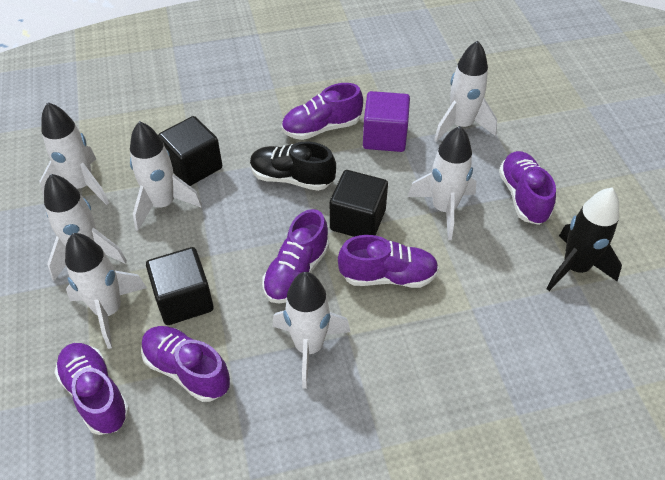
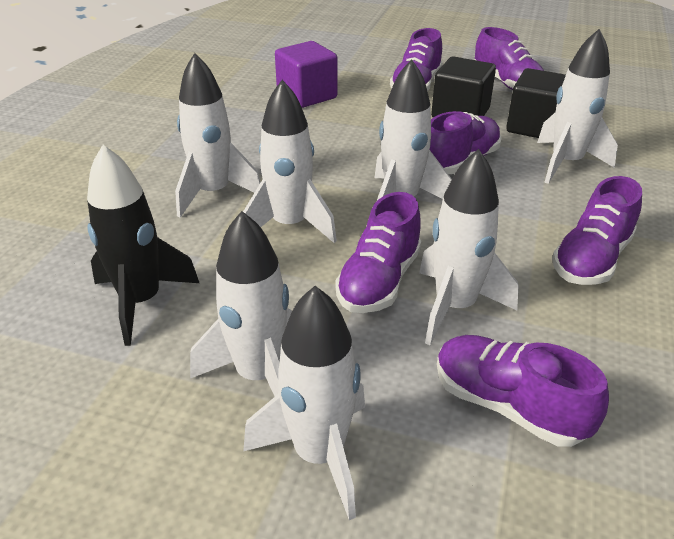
black cube: 3 -> 2
black shoe: 1 -> 0

